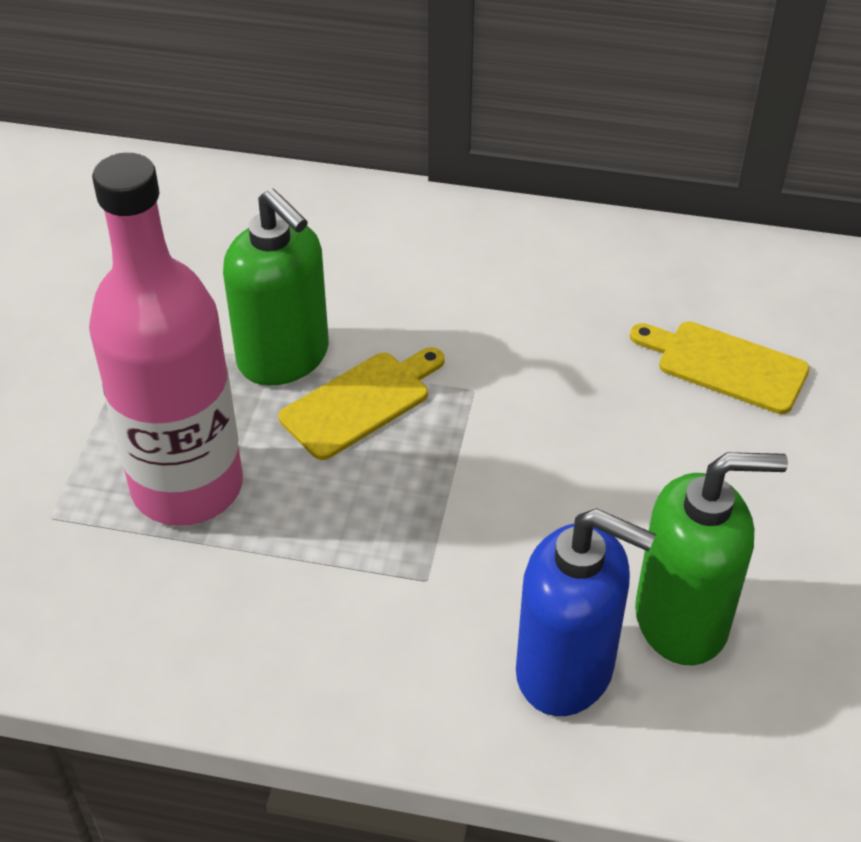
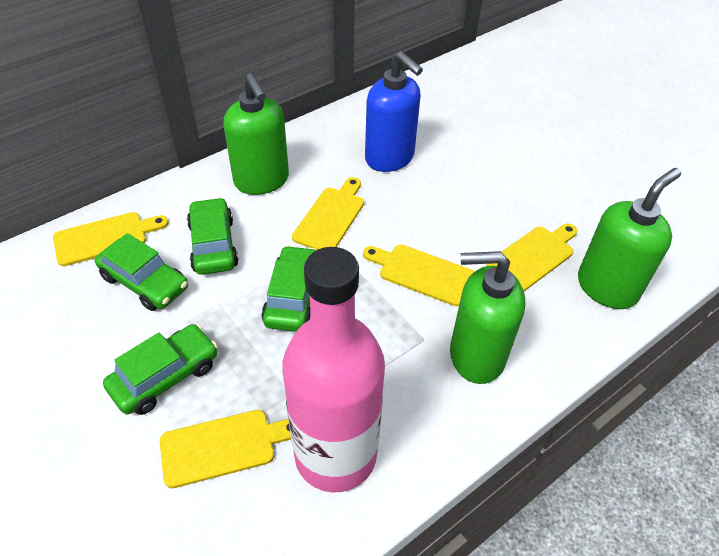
green car: 0 -> 4
green soap dispenser: 2 -> 3
yellow cutting board: 2 -> 5

